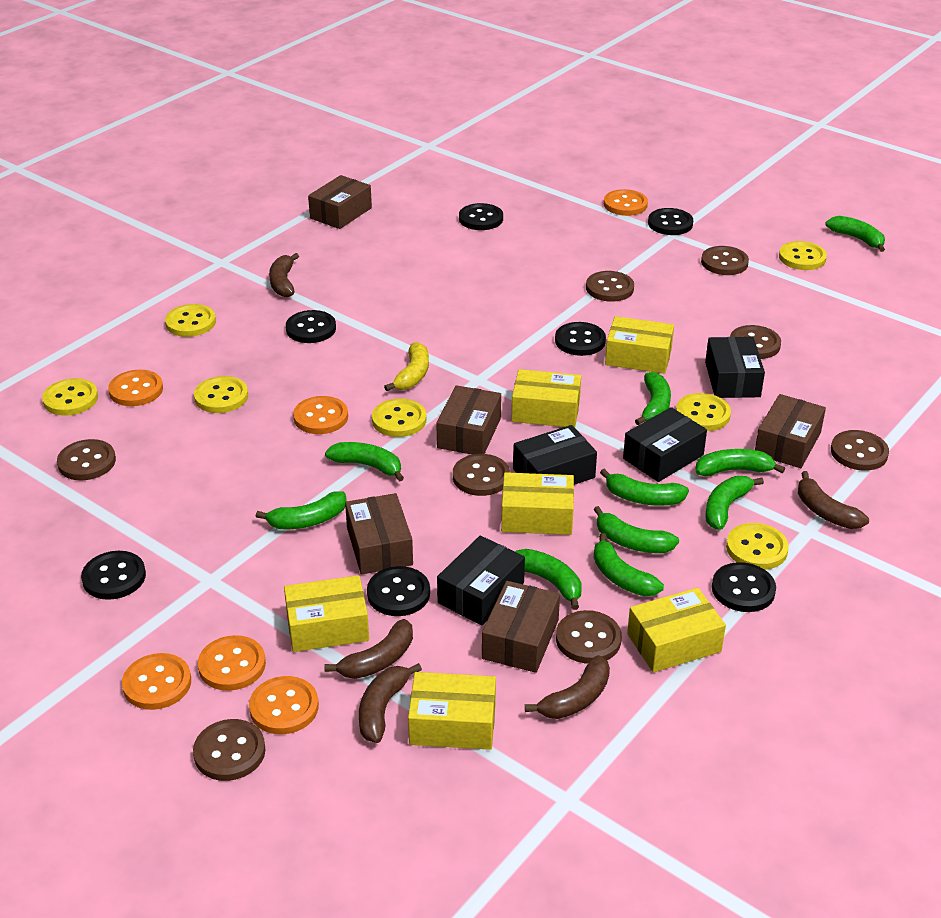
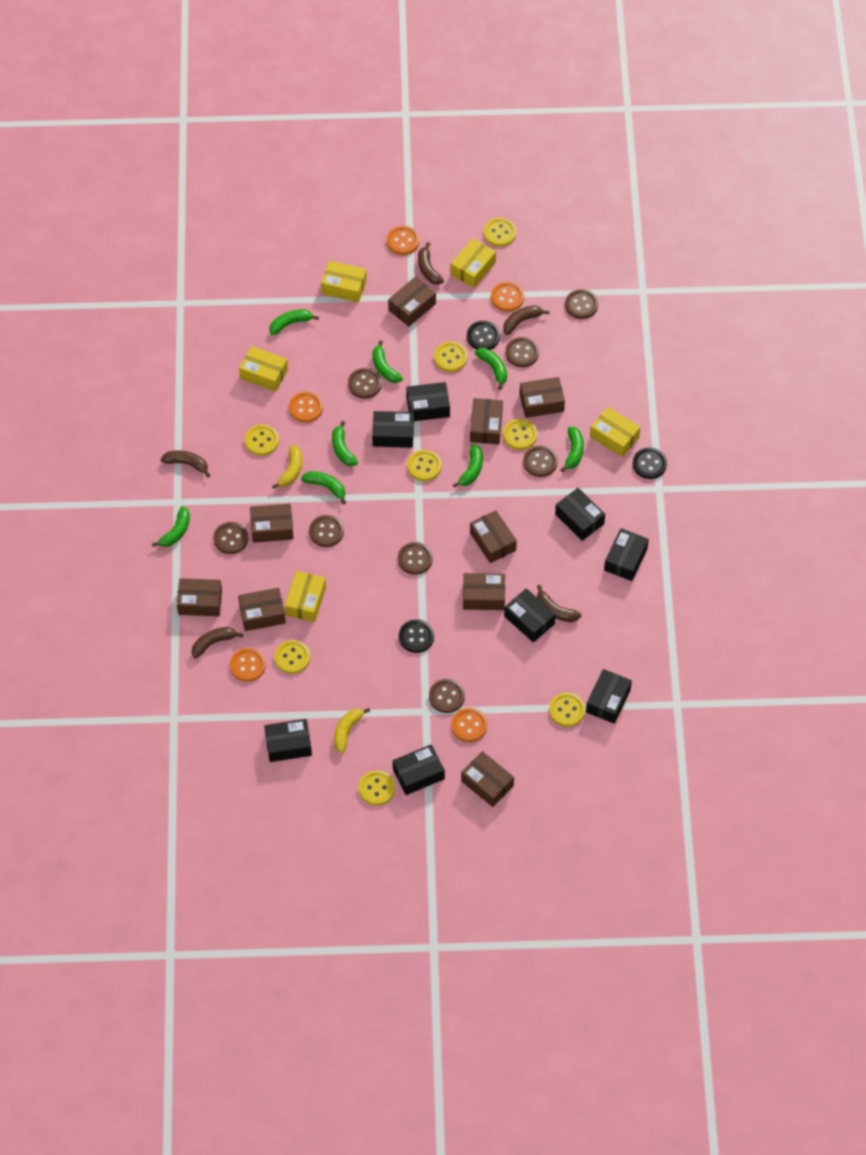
black box: 4 -> 8
black button: 7 -> 3
brown box: 5 -> 9
green banana: 10 -> 8
orange button: 6 -> 5
yellow banana: 1 -> 2
yellow box: 6 -> 5
yellow button: 7 -> 8

